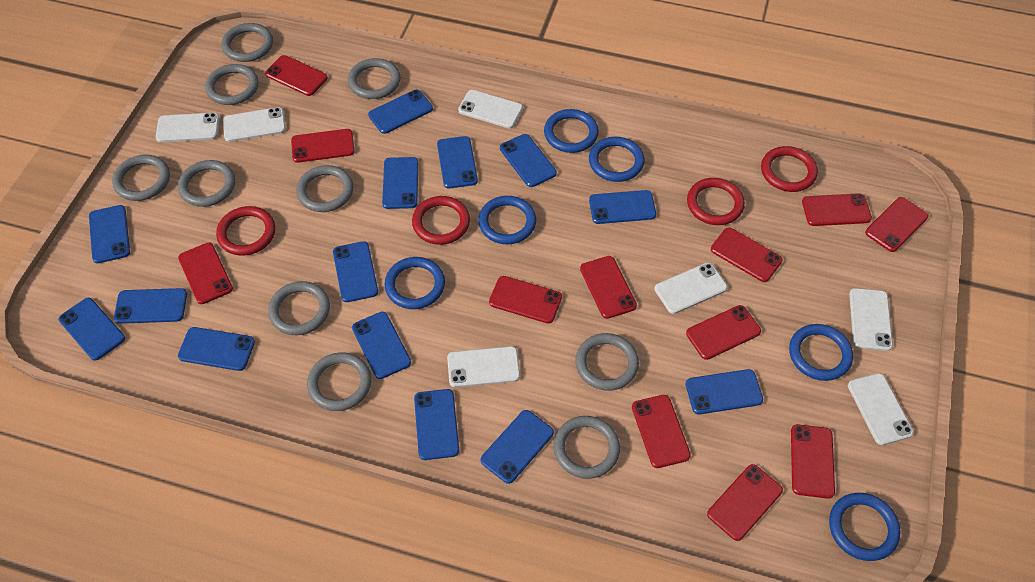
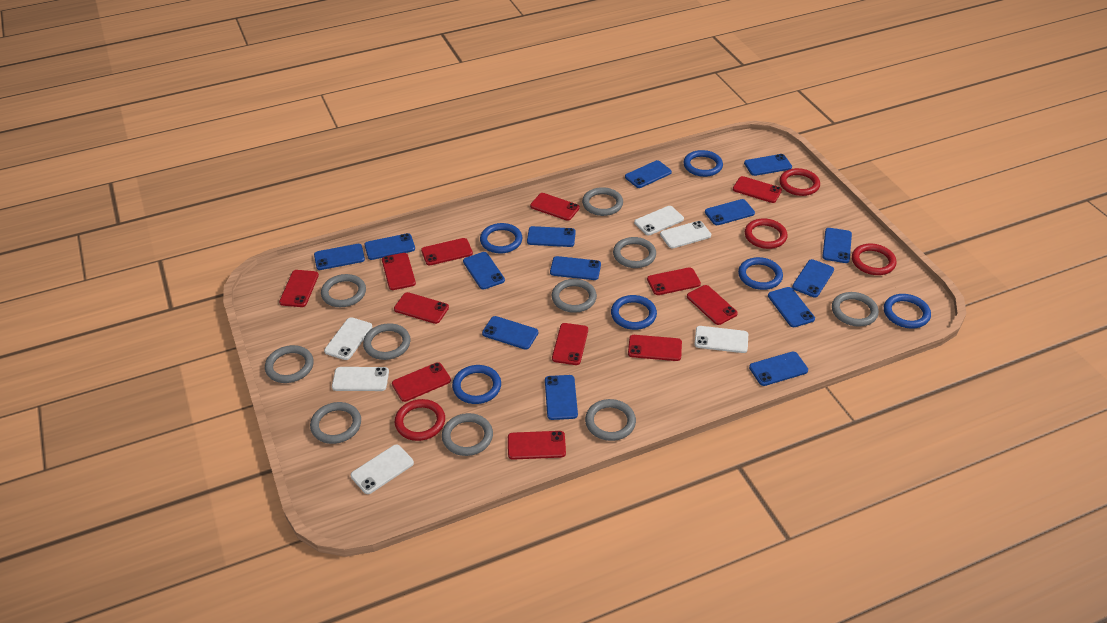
white phone: 7 -> 6

